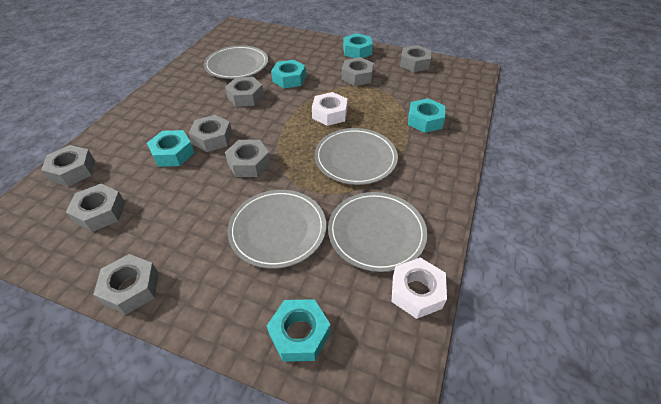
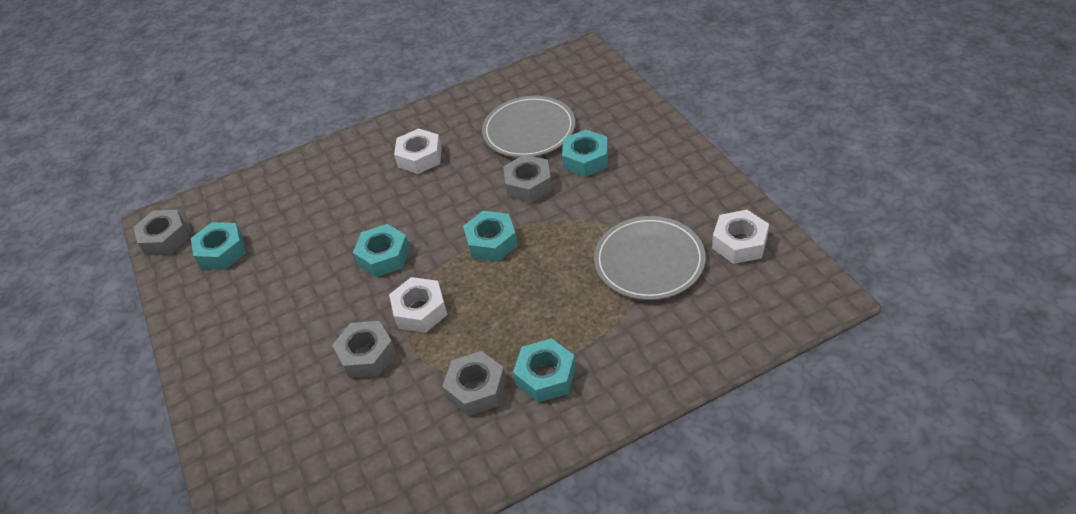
grey nut: 8 -> 4
grey plate: 4 -> 2
white nut: 2 -> 3

